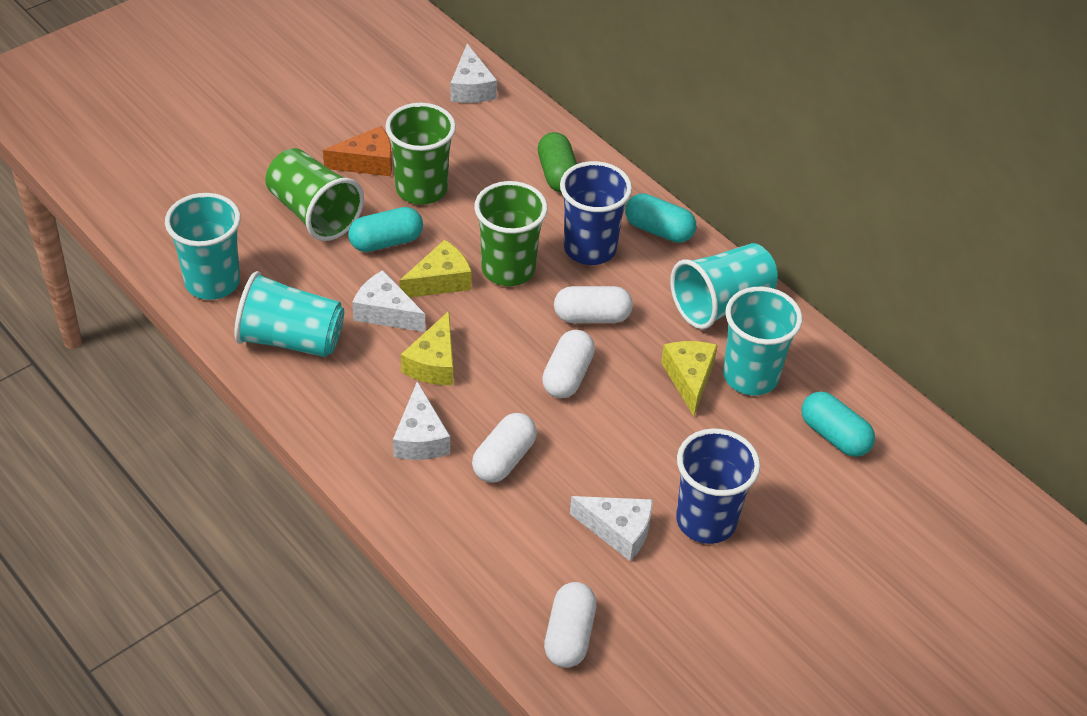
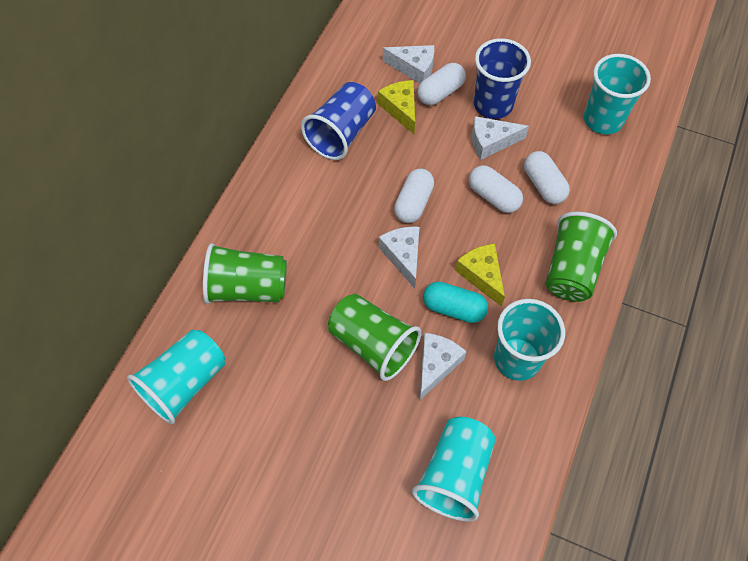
green capsule: 1 -> 0
orange cheese: 1 -> 0
turquoise capsule: 3 -> 1
yellow cheese: 3 -> 2

